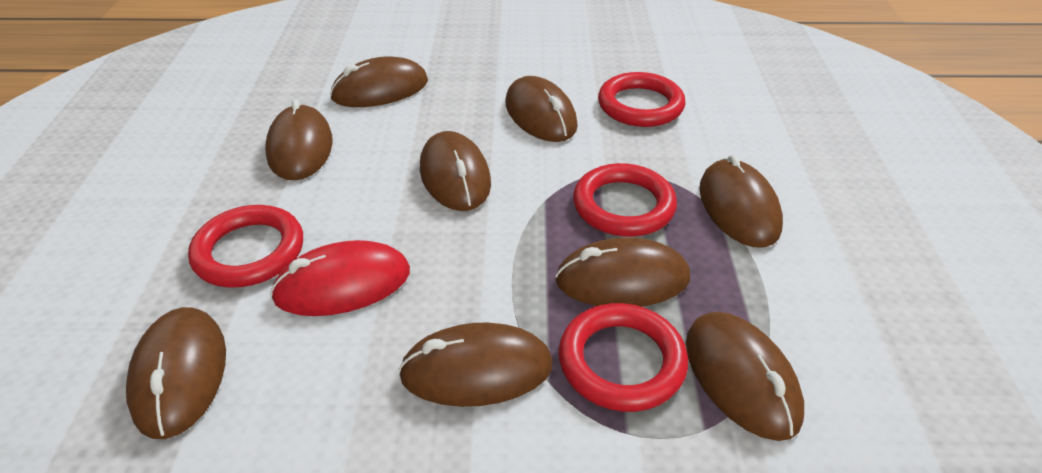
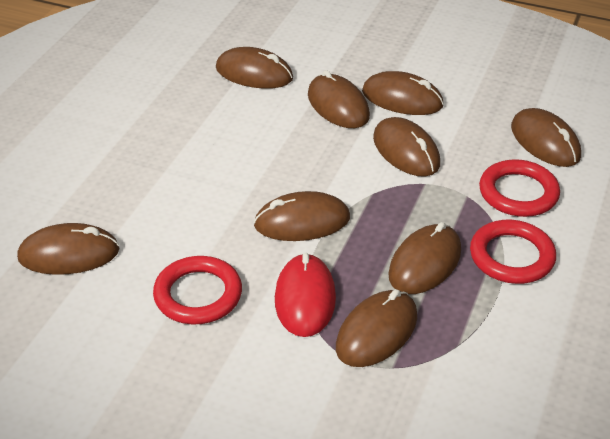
red ring: 4 -> 3

